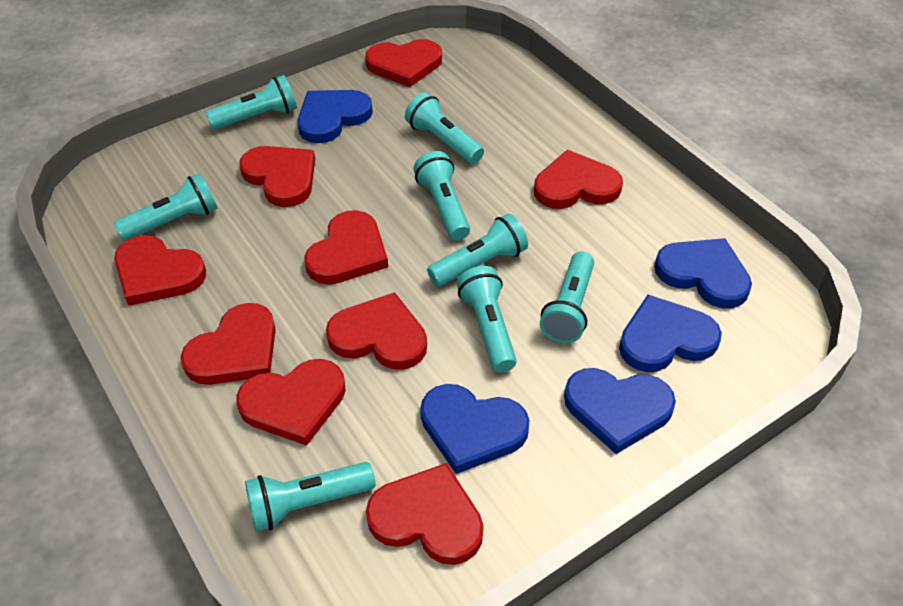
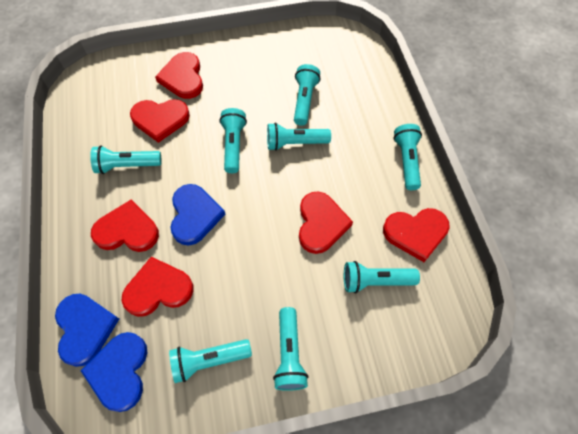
blue heart: 5 -> 3
red heart: 9 -> 6

